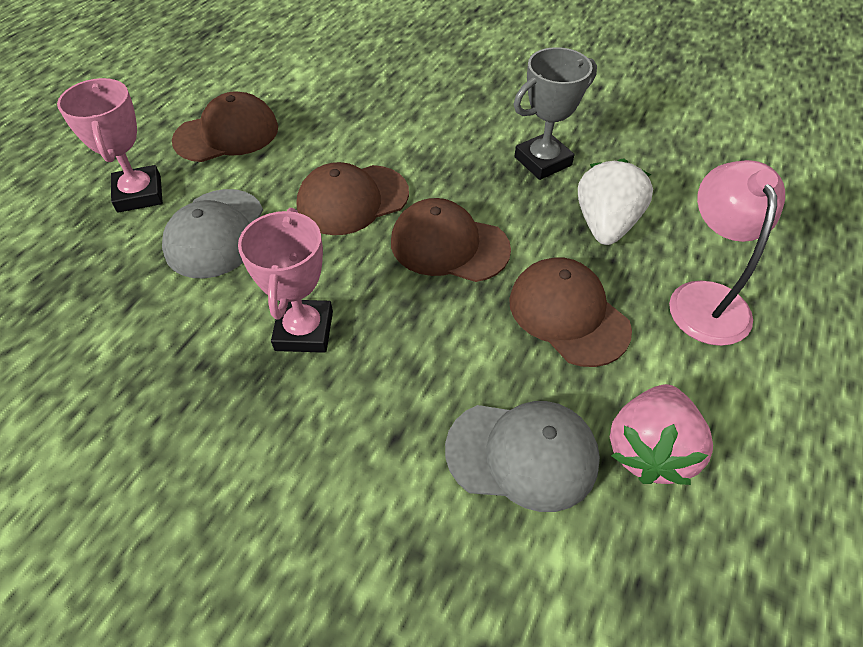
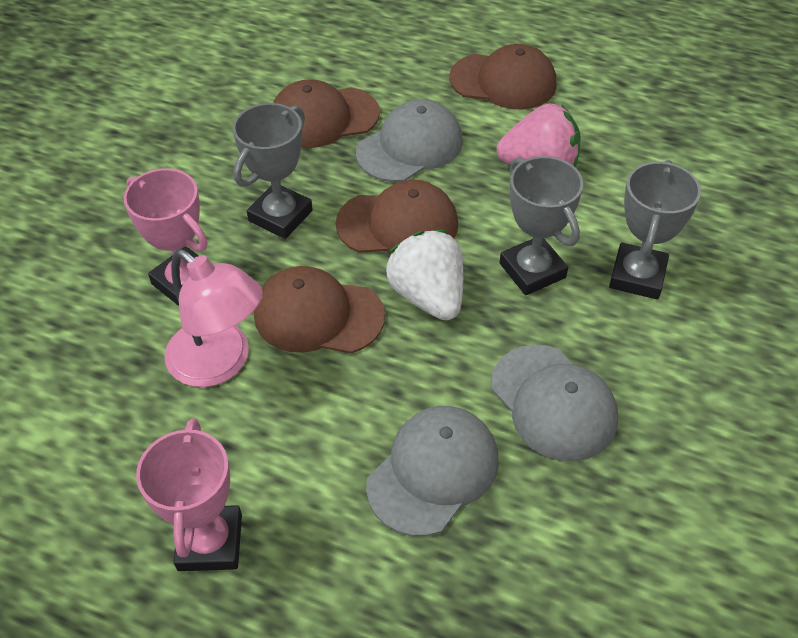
grey cap: 2 -> 3
grey trophy: 1 -> 3

